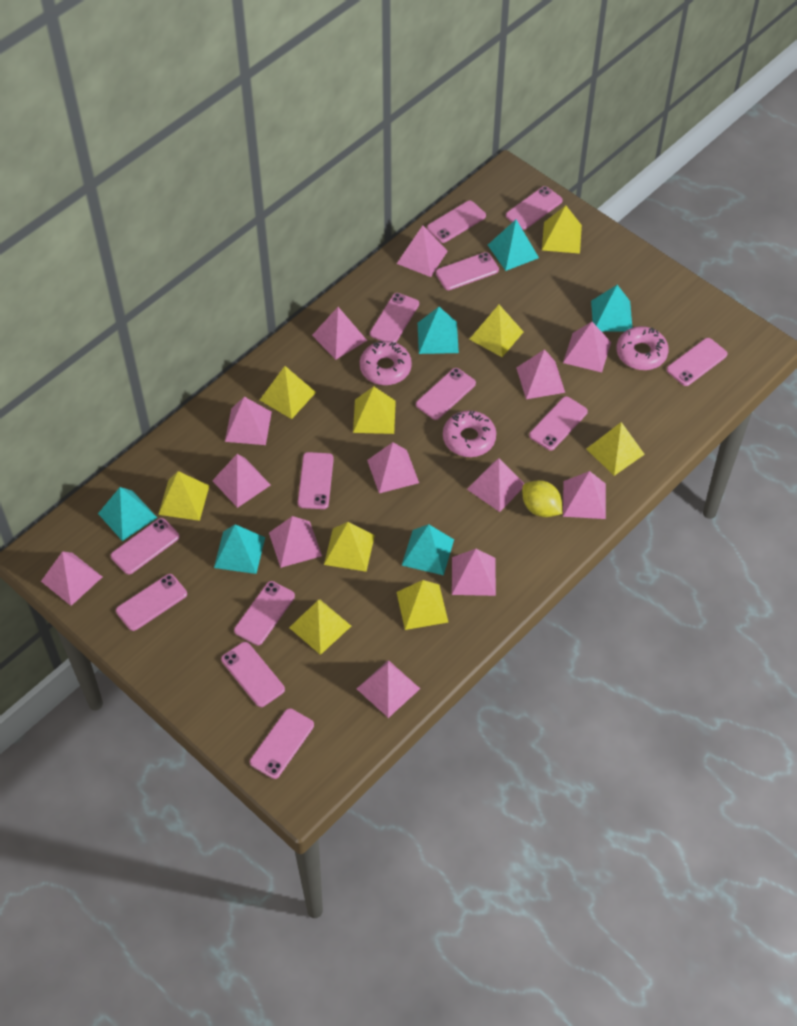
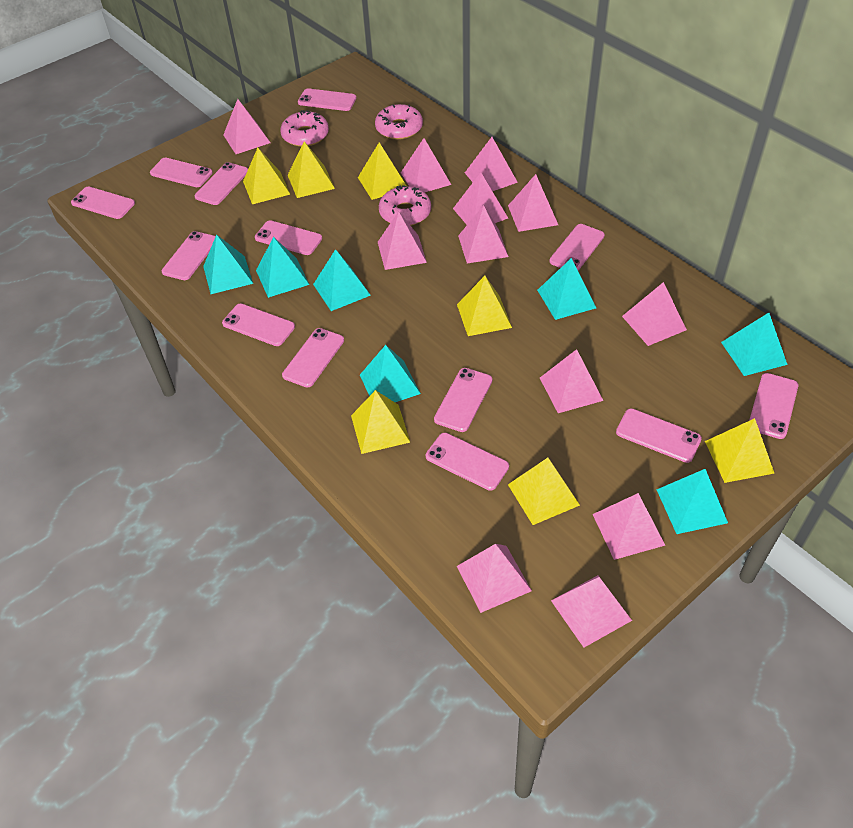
pink pyramid: 13 -> 12
turquoise pyramid: 6 -> 7
yellow lemon: 1 -> 0
yellow pyramid: 9 -> 7

